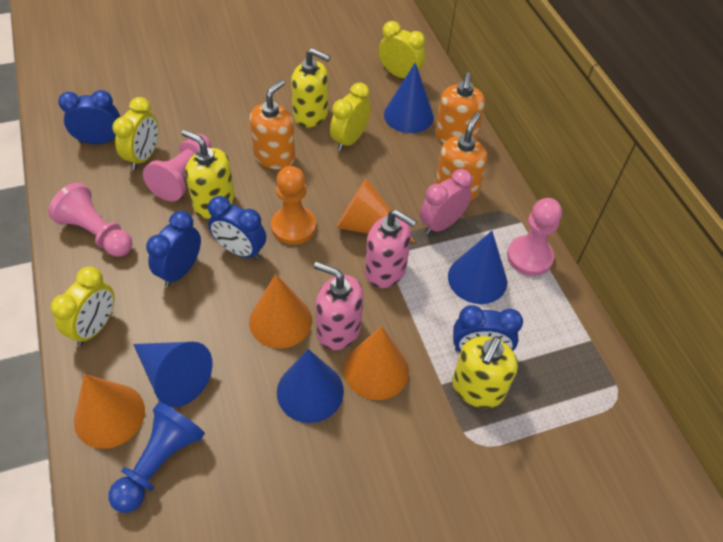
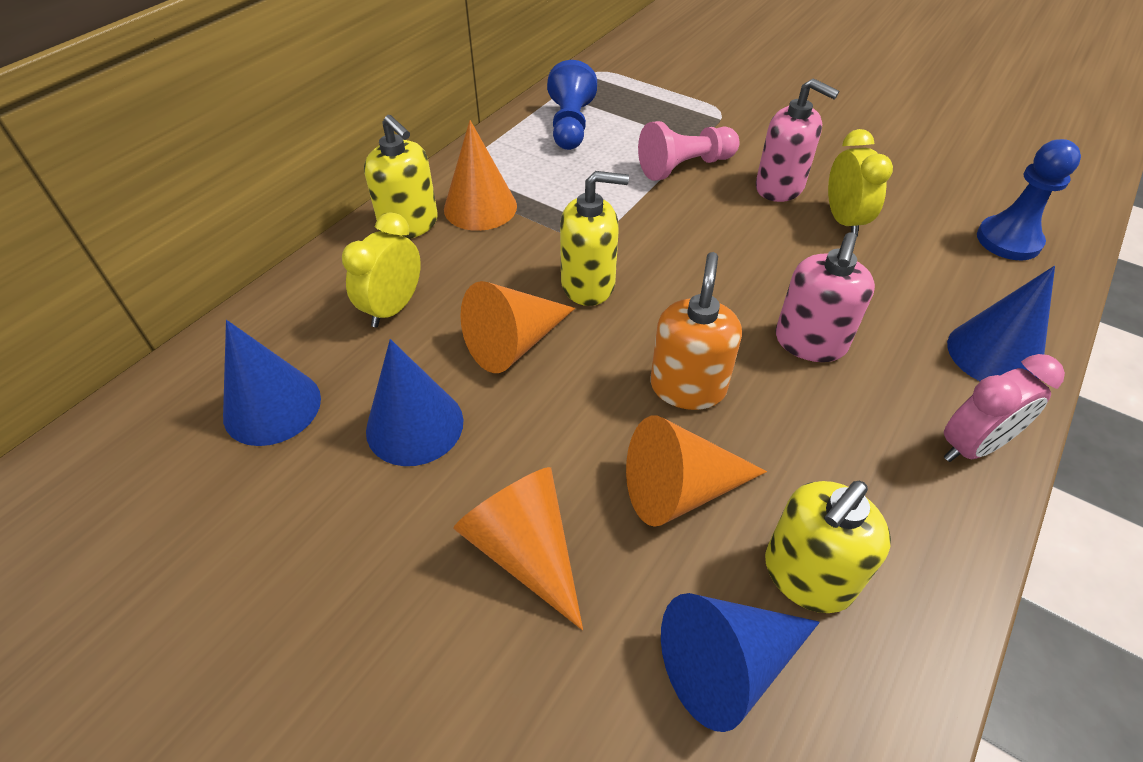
blue clock: 4 -> 0
blue pawn: 1 -> 2
orange pawn: 1 -> 0
orange soap dispenser: 3 -> 1
pink pawn: 3 -> 1
yellow clock: 4 -> 2

